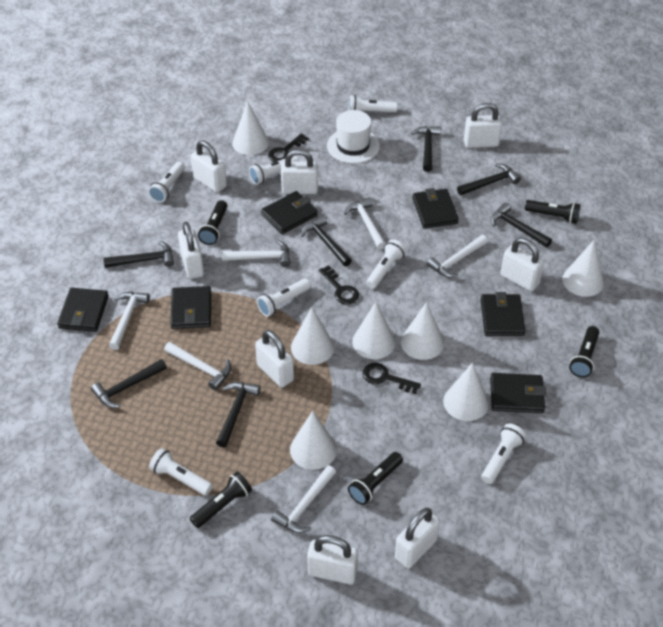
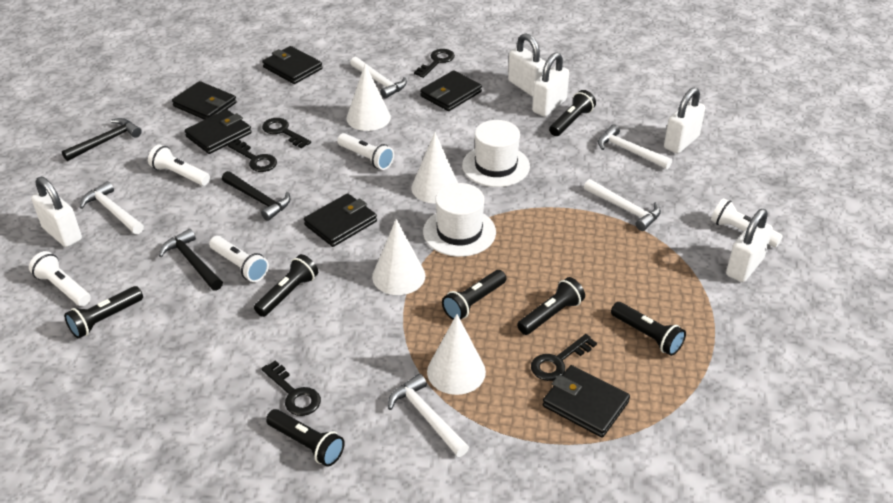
black flashlight: 5 -> 7
black hammer: 7 -> 3
black key: 3 -> 5
white cone: 7 -> 4
white flashlight: 7 -> 5
white hammer: 6 -> 5
white hat: 1 -> 2
white padlock: 8 -> 5

